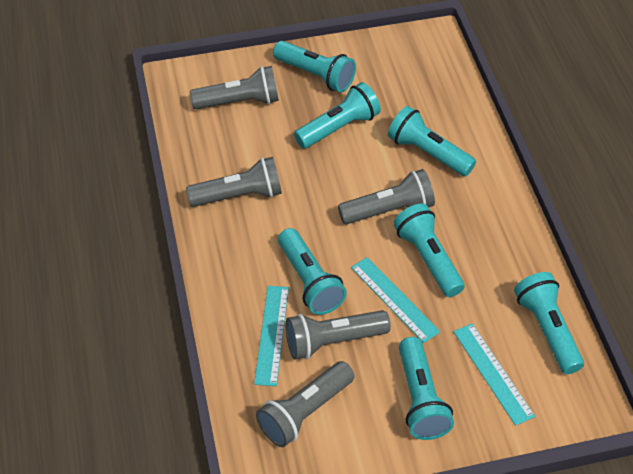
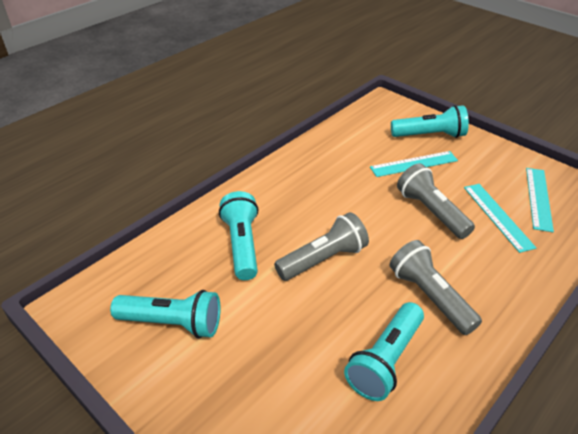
grey flashlight: 5 -> 3
turquoise flashlight: 7 -> 4

